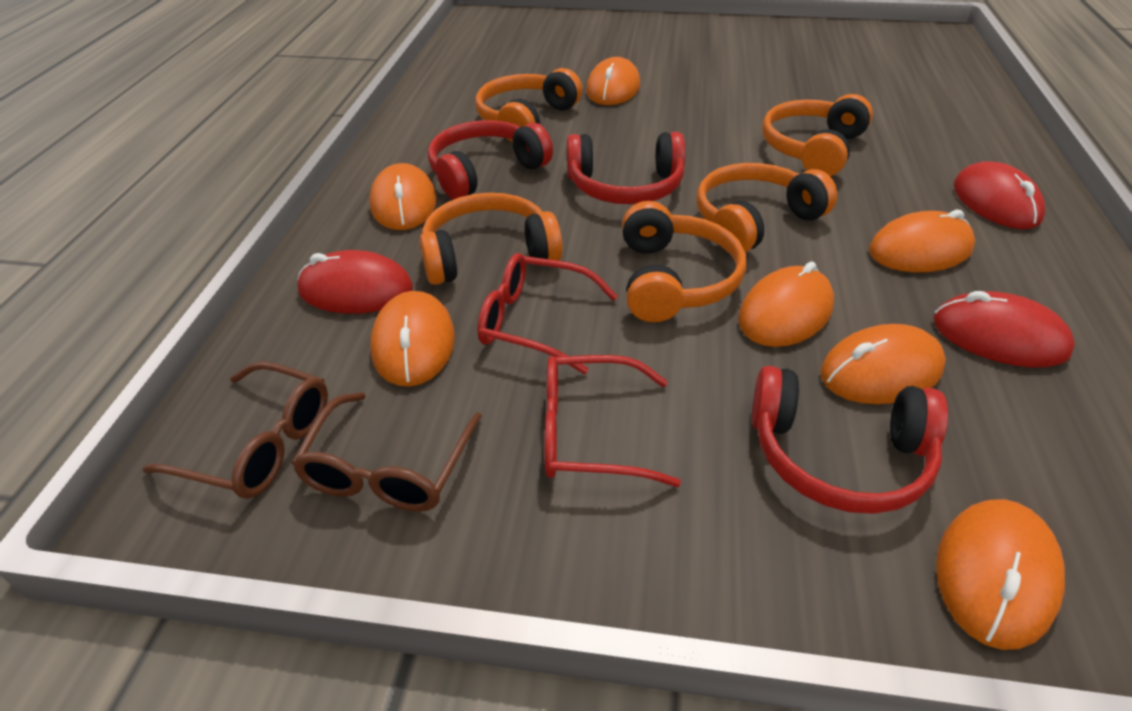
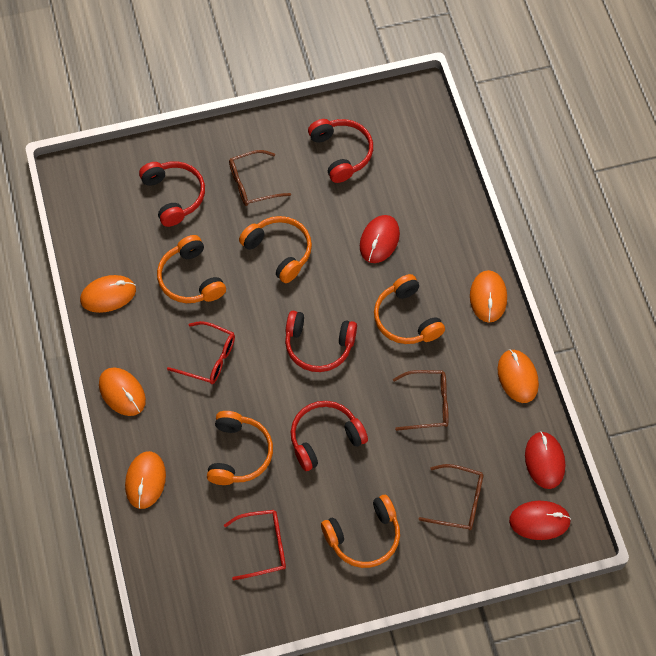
brown glasses: 2 -> 3
orange mouse: 7 -> 5
red headphones: 3 -> 4

